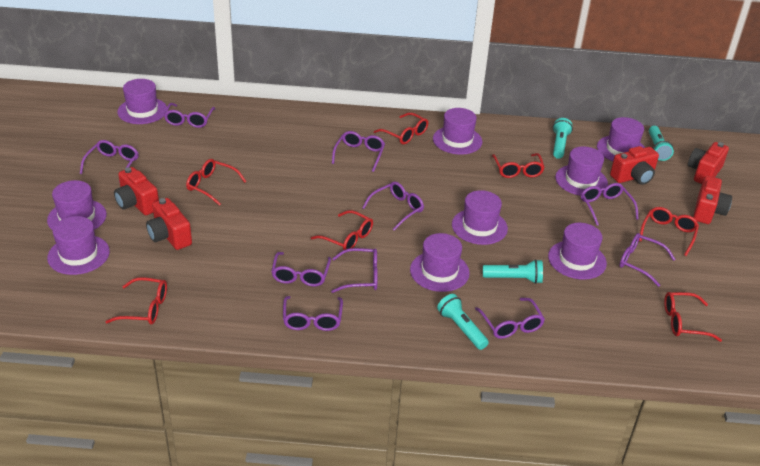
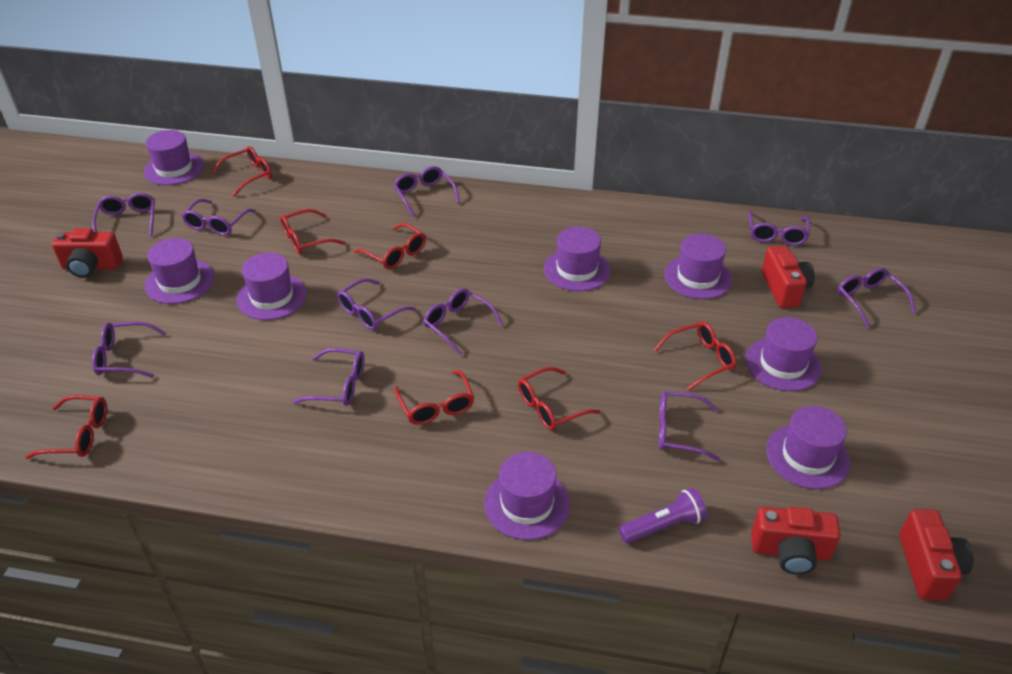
purple flashlight: 0 -> 1
purple hat: 9 -> 8
red camera: 5 -> 4
turquoise flashlight: 4 -> 0

